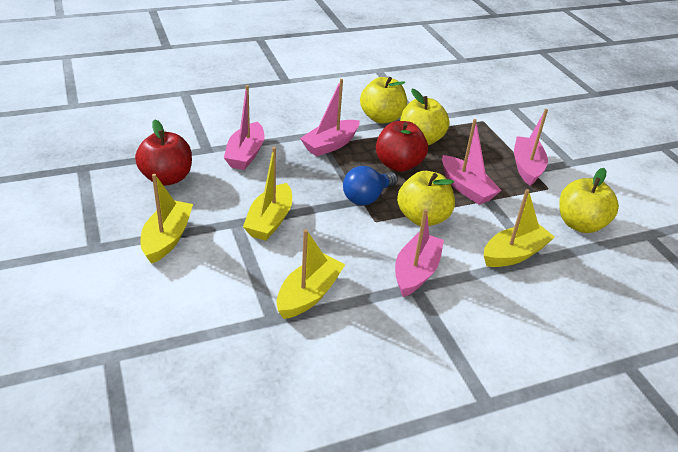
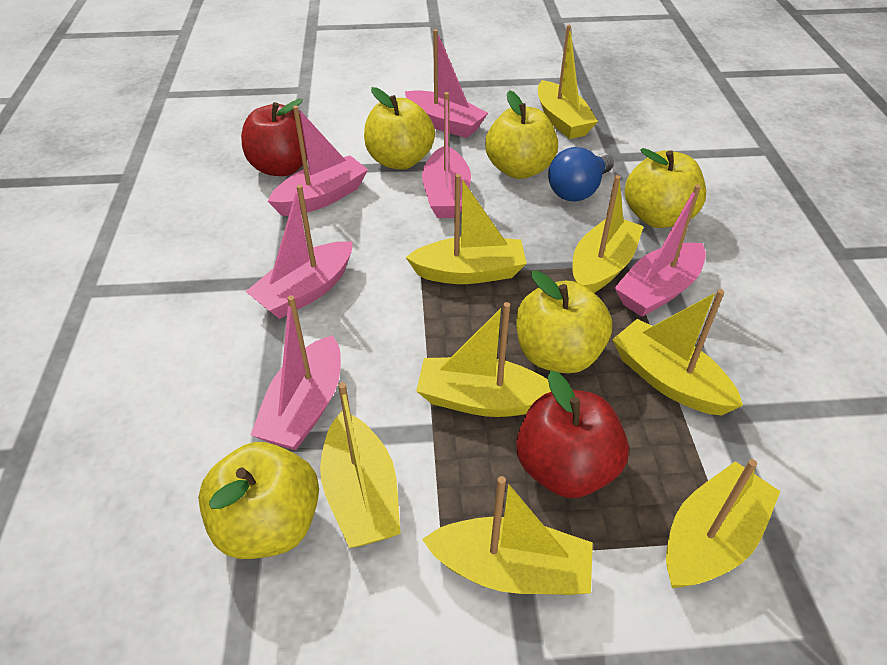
pink boat: 5 -> 6
yellow apple: 4 -> 5
yellow boat: 4 -> 8

